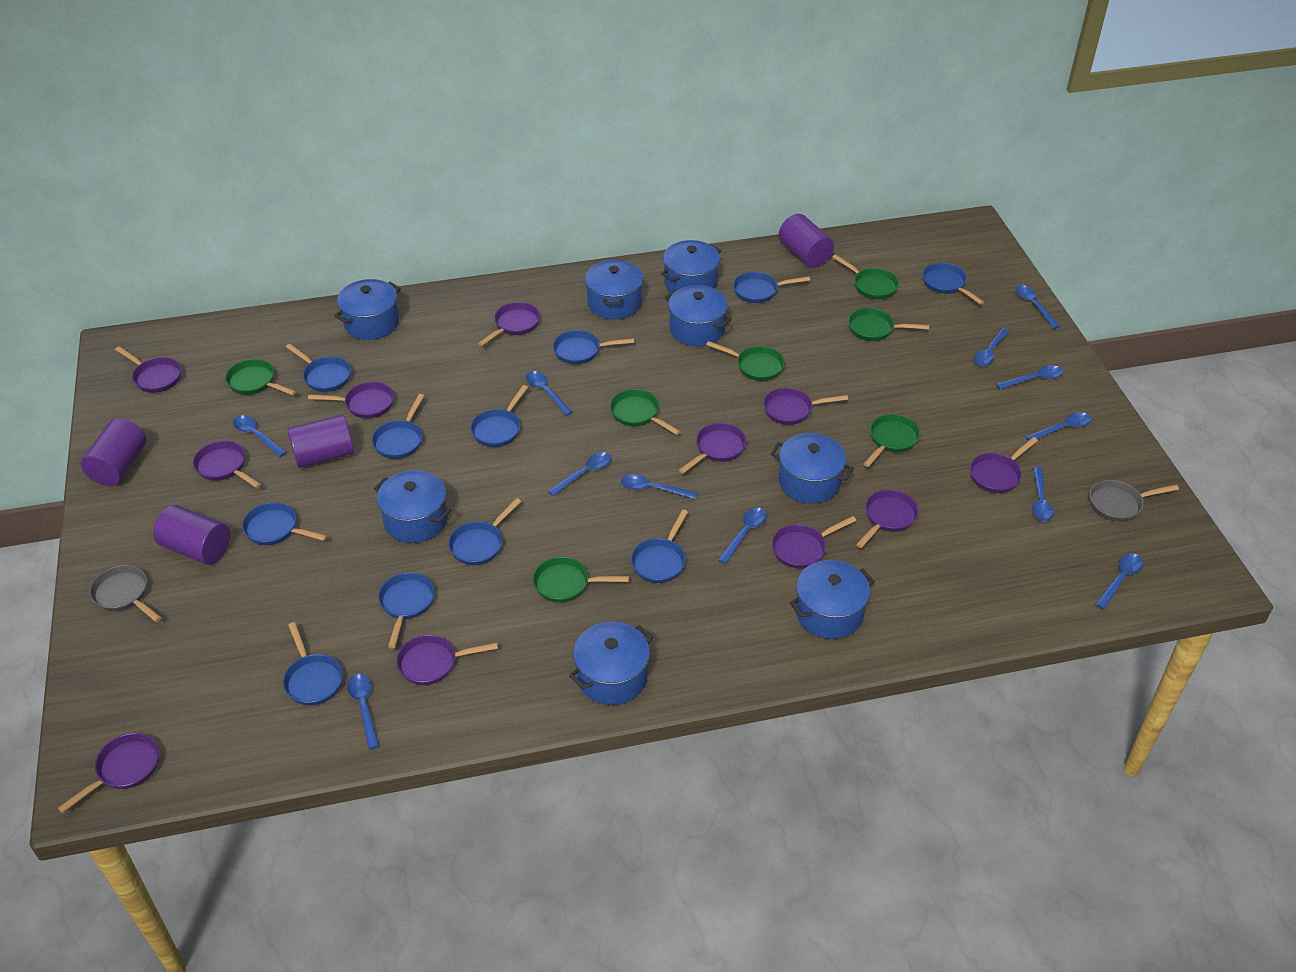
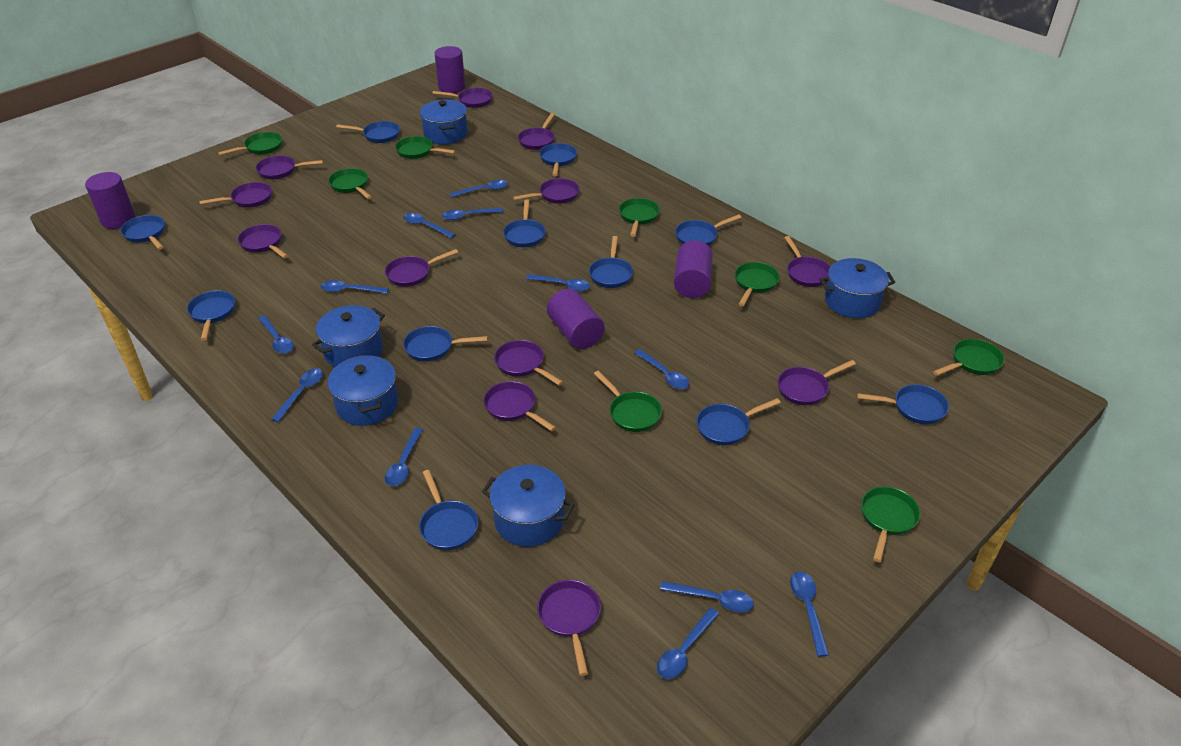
blue pot: 8 -> 5
green pan: 7 -> 8
grey pan: 2 -> 0
purple pan: 11 -> 12

